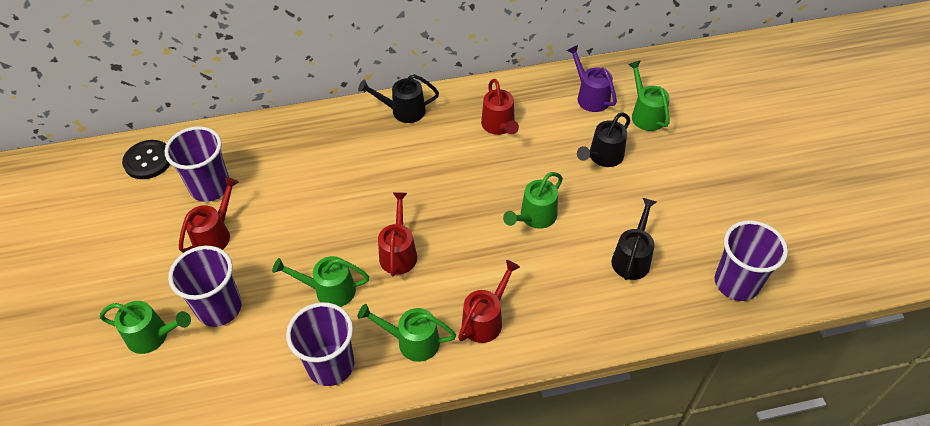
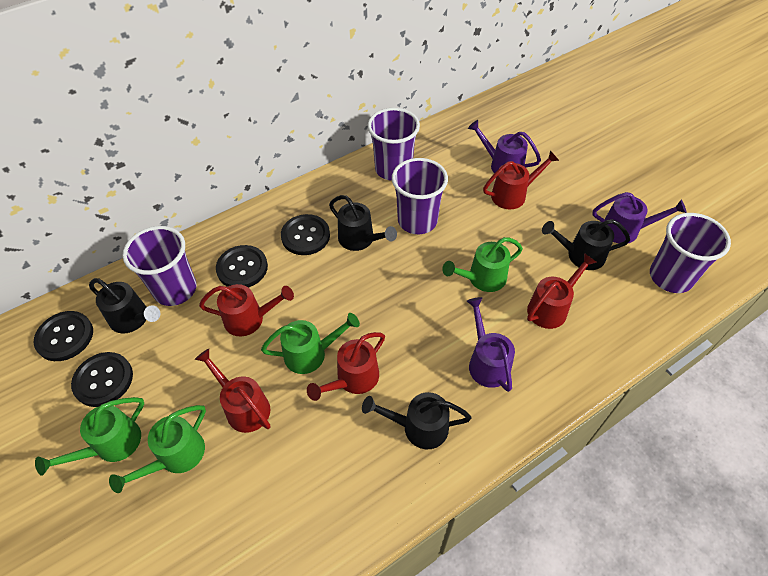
black button: 1 -> 4
black watering can: 3 -> 4
green watering can: 5 -> 4
purple watering can: 1 -> 3
red watering can: 4 -> 5

